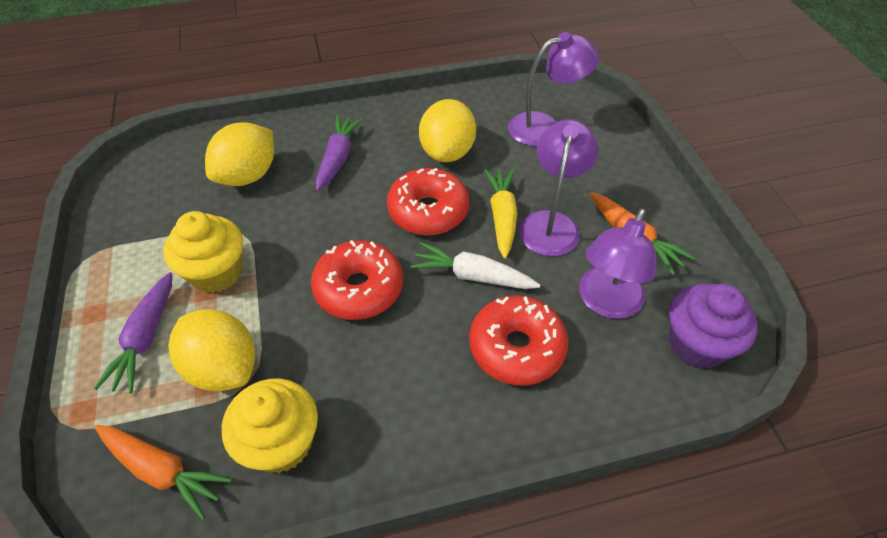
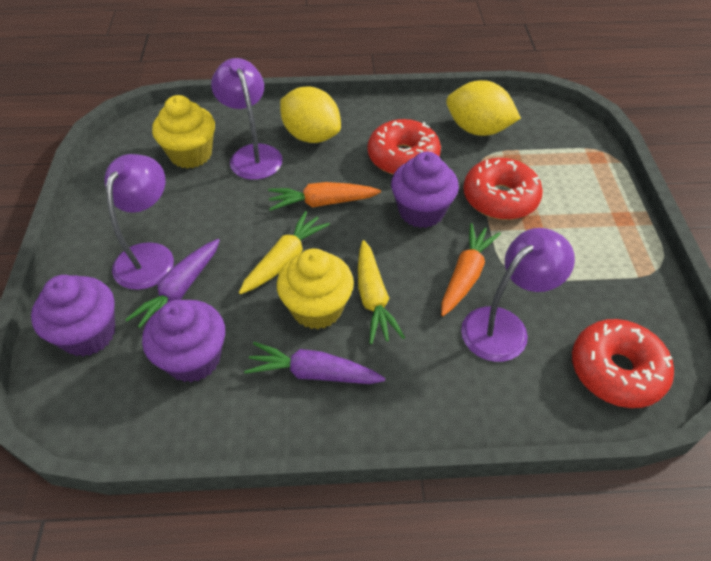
purple cupcake: 1 -> 3
white carrot: 1 -> 0
yellow carrot: 1 -> 2
yellow lemon: 3 -> 2

